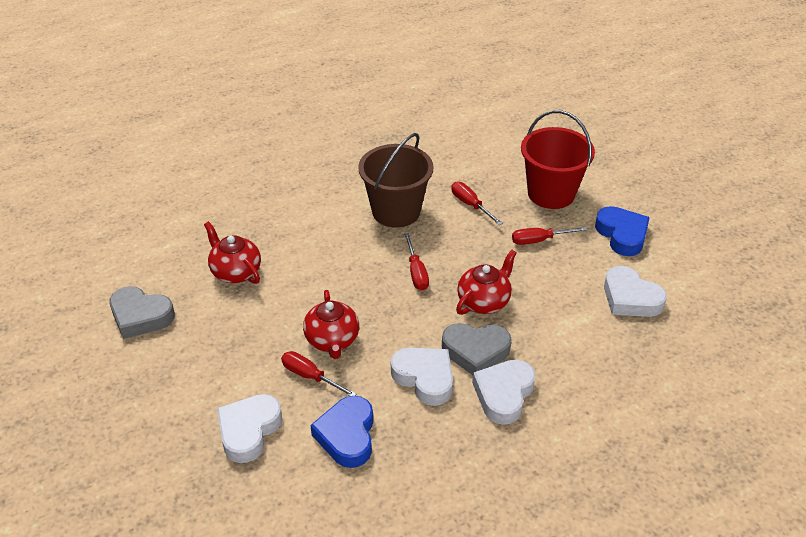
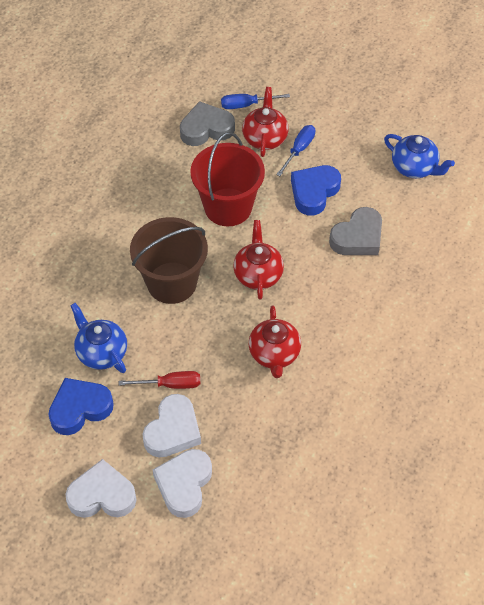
blue screwdriver: 0 -> 2
blue teapot: 0 -> 2
red screwdriver: 4 -> 1
white heart: 4 -> 3

